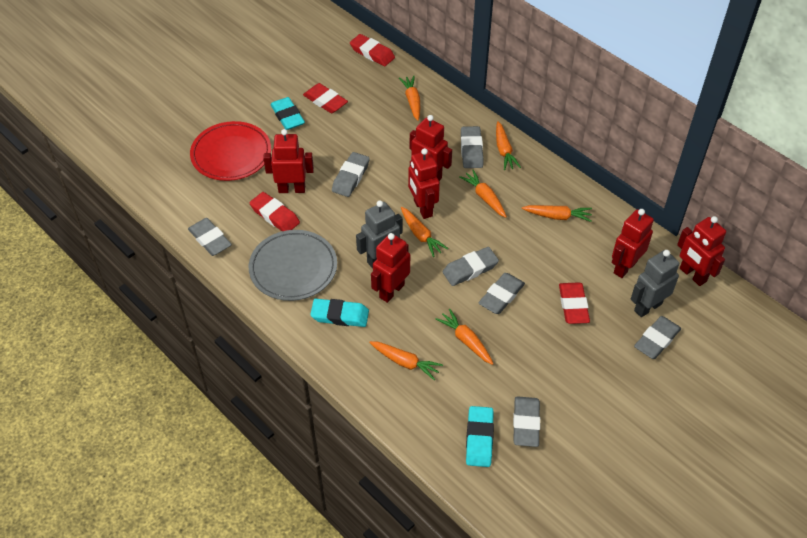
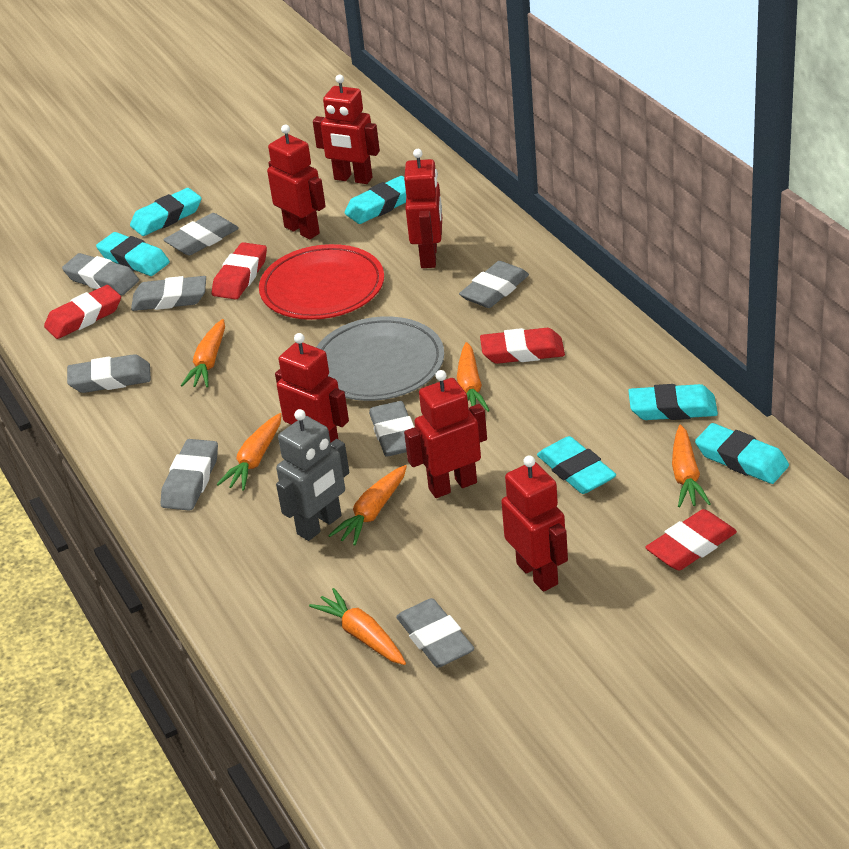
grey eraser: 7 -> 8
grey robot: 2 -> 1
orange carrot: 7 -> 6
turquoise eraser: 3 -> 6

